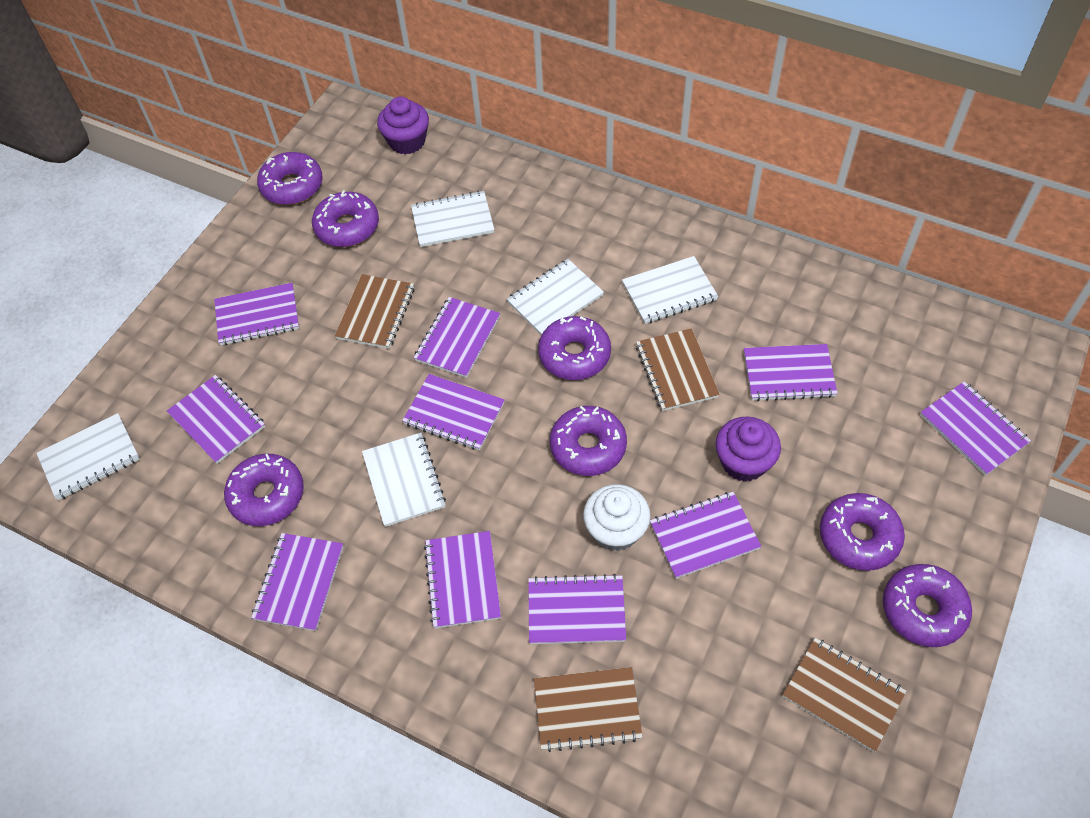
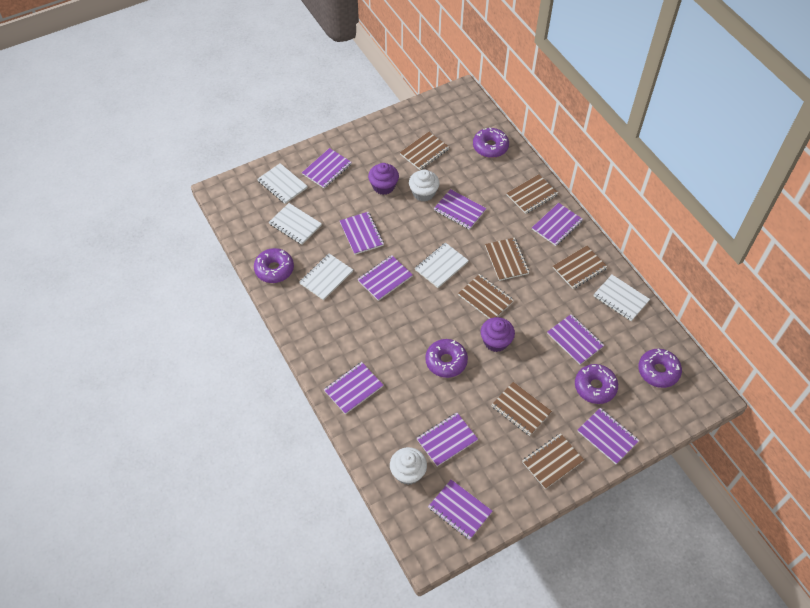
brown notebook: 4 -> 7
purple donut: 7 -> 5
white cupcake: 1 -> 2

